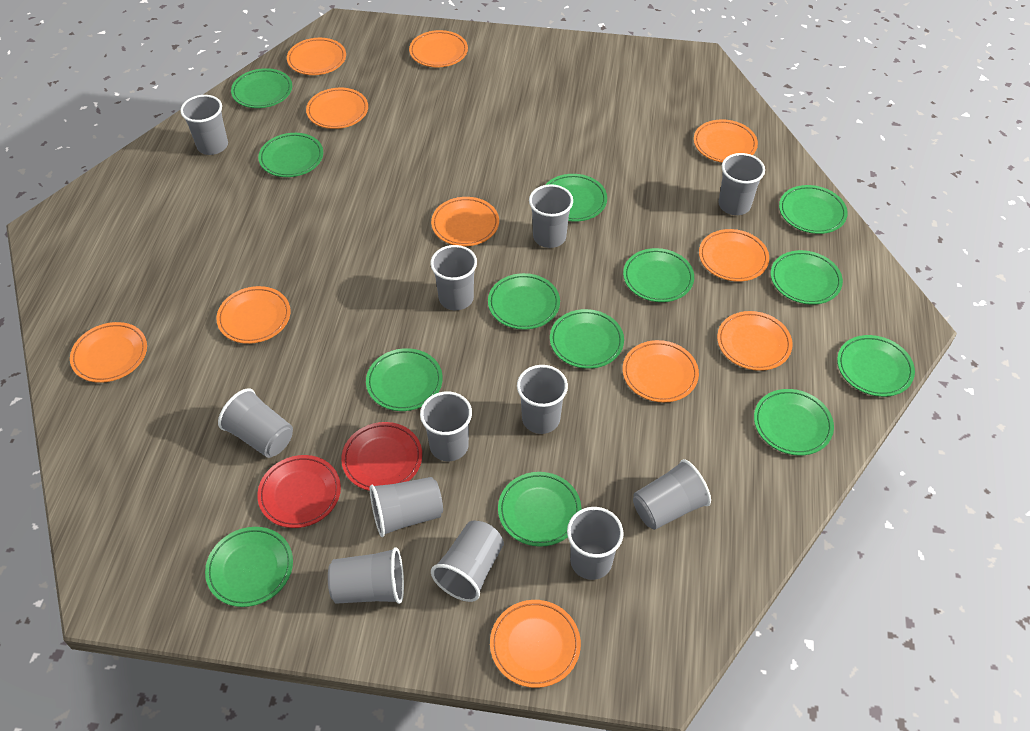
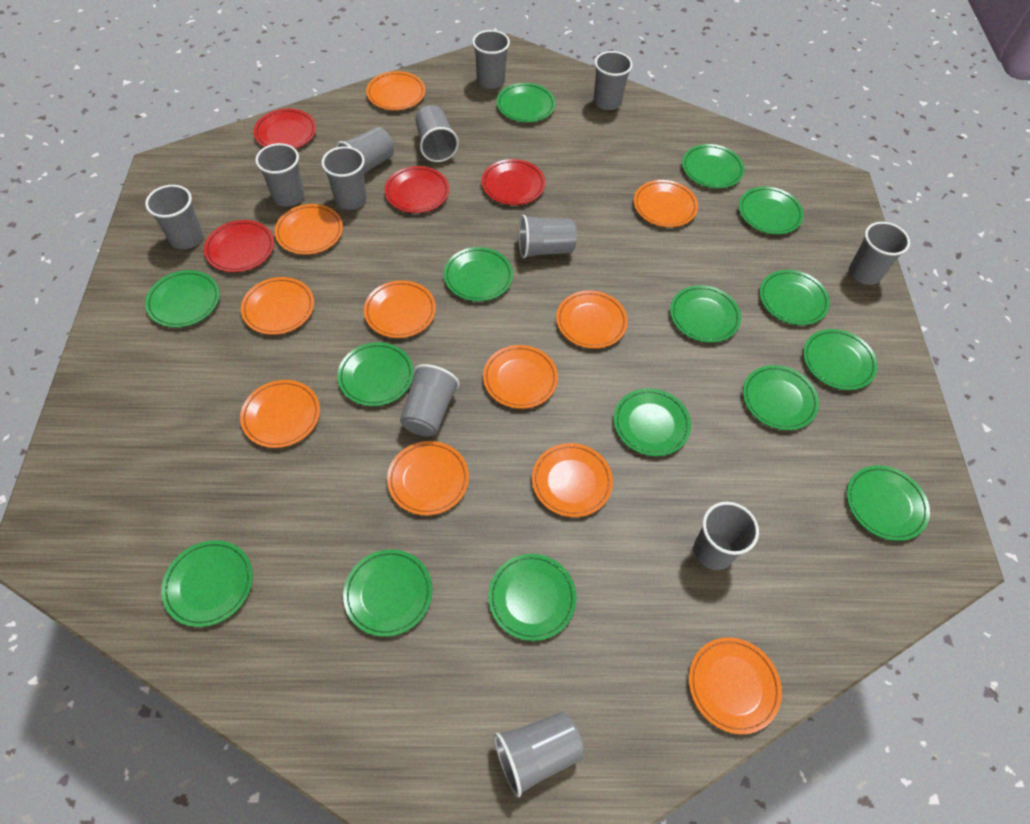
green plate: 13 -> 15
red plate: 2 -> 4

